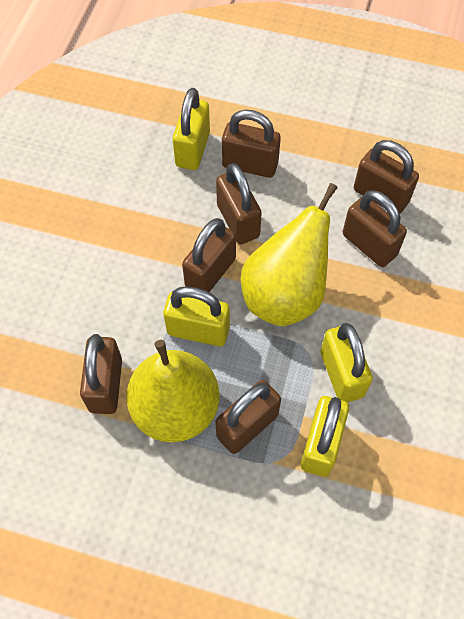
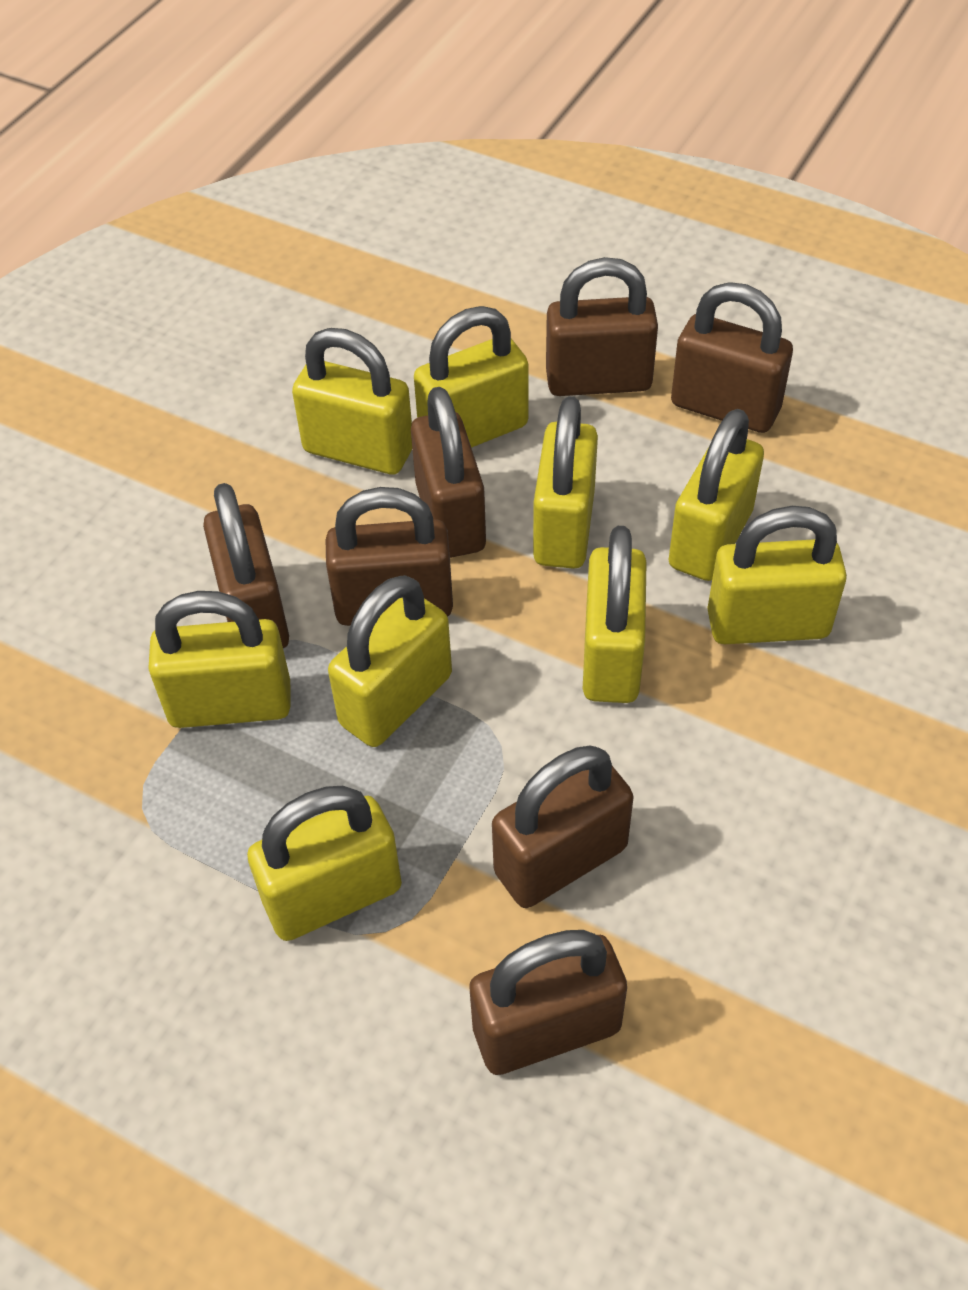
yellow padlock: 4 -> 9
yellow pear: 2 -> 0

